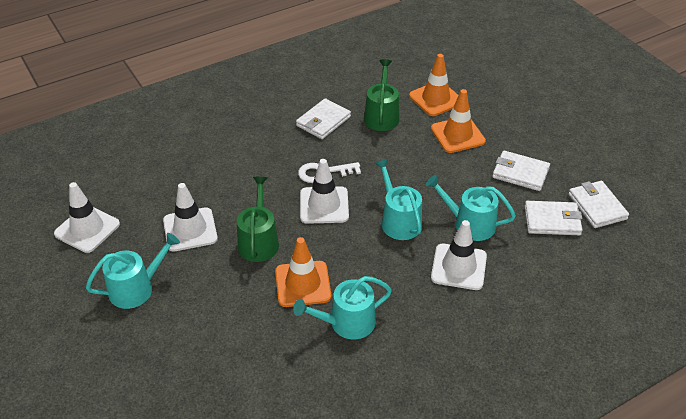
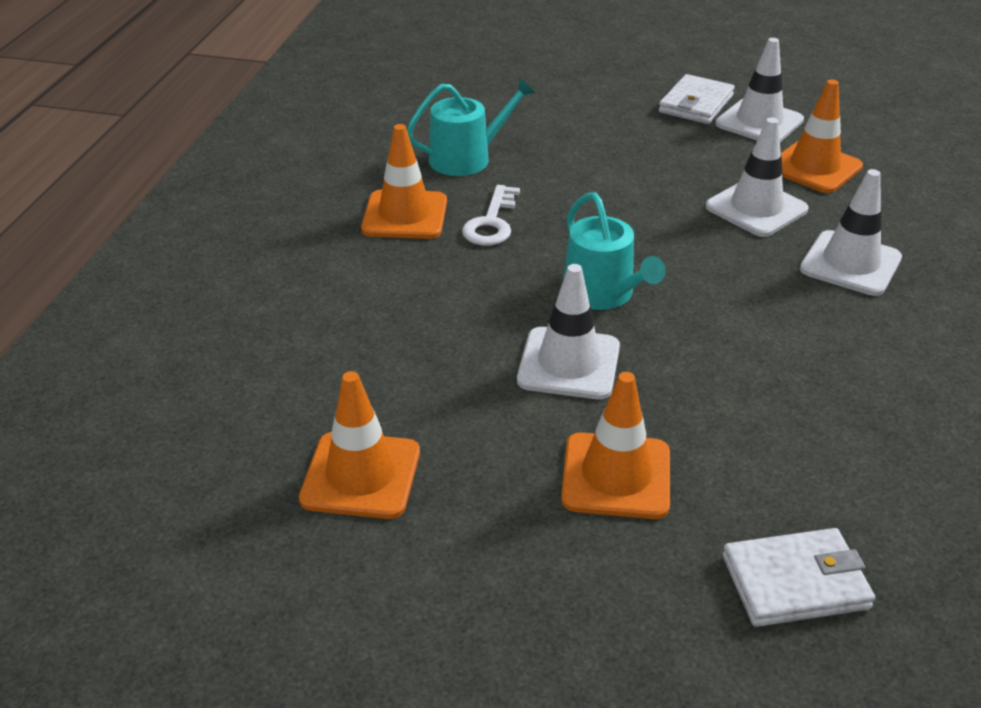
green watering can: 2 -> 0
orange traffic cone: 3 -> 4
turquoise watering can: 4 -> 2
white wallet: 4 -> 2

